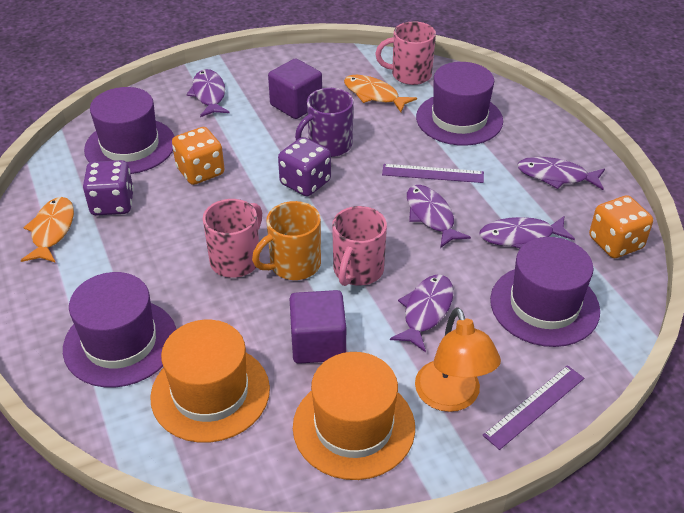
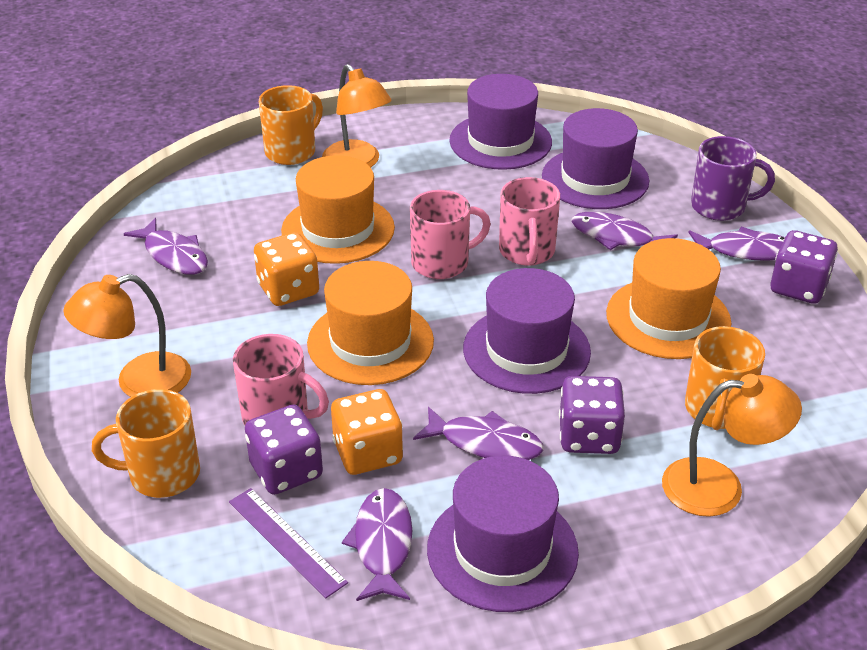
orange fish: 2 -> 0
orange hat: 2 -> 3
orange lamp: 1 -> 3
orange mug: 1 -> 3
purple cube: 2 -> 0
purple dice: 2 -> 3
purple ruler: 2 -> 1

